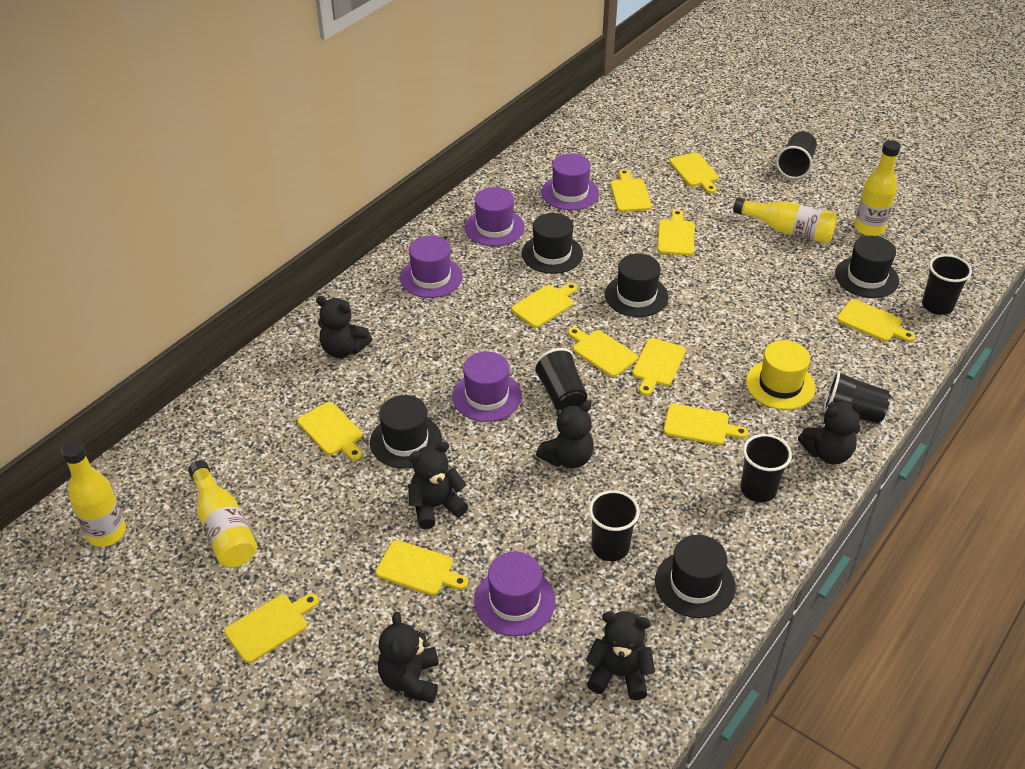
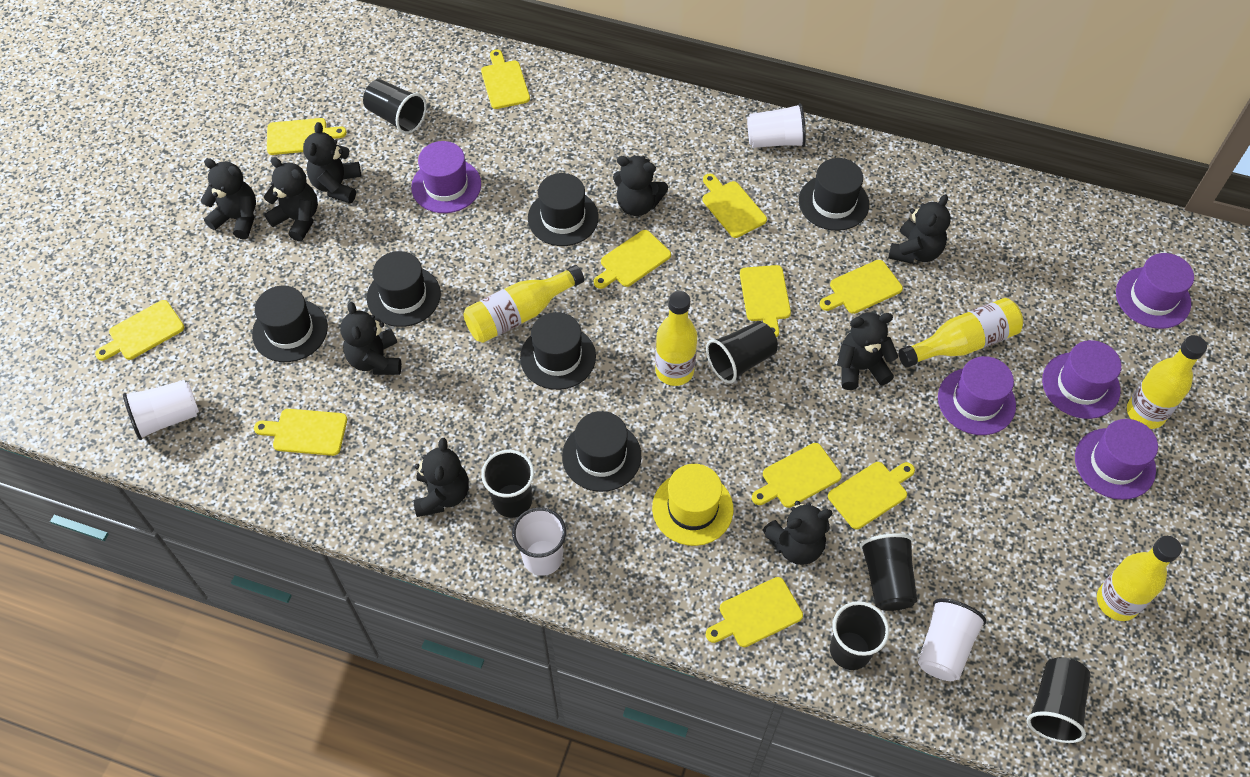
black hat: 5 -> 6
black teddy bear: 6 -> 9
white cup: 0 -> 4
yellow bottle: 4 -> 5

